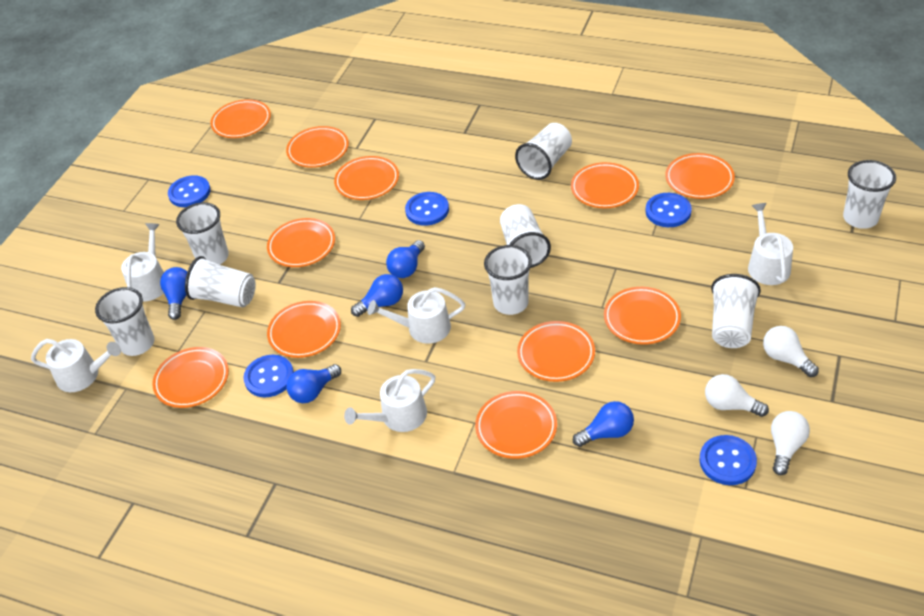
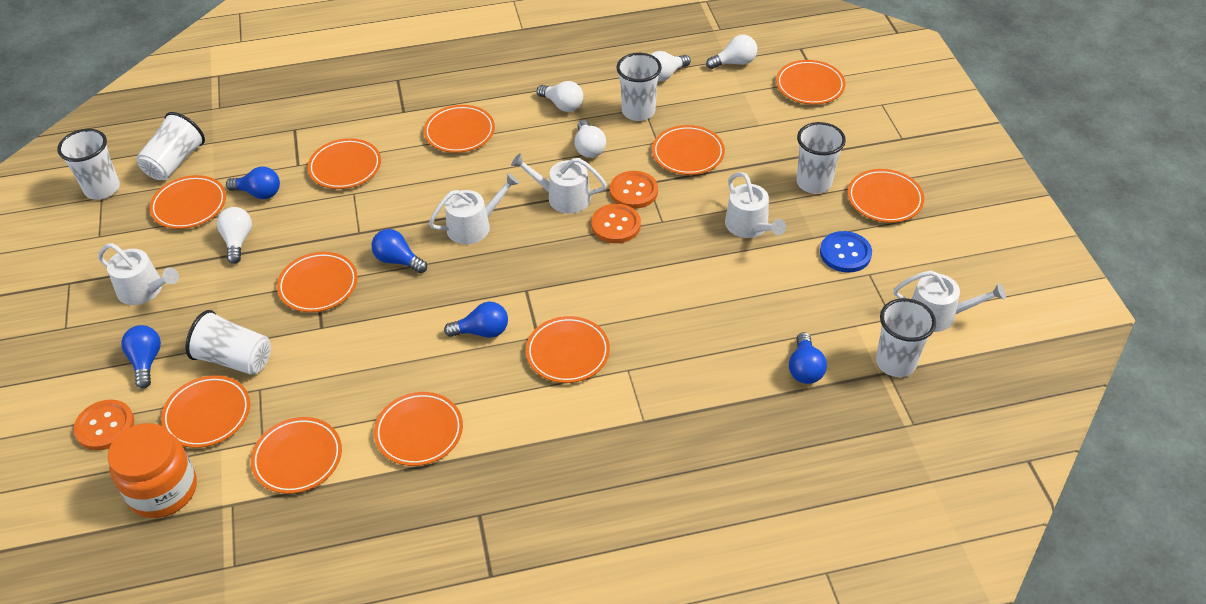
blue button: 5 -> 1
orange button: 0 -> 3
orange jar: 0 -> 1
white cup: 8 -> 6
white light bulb: 3 -> 5

